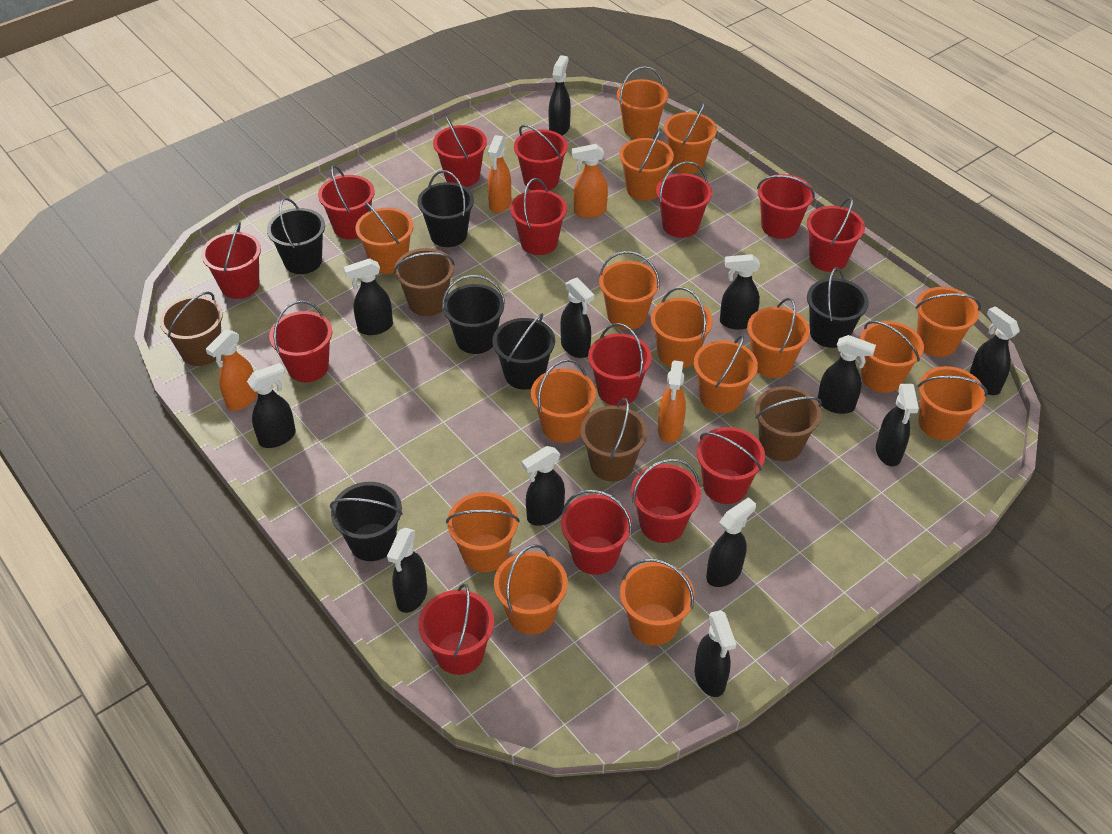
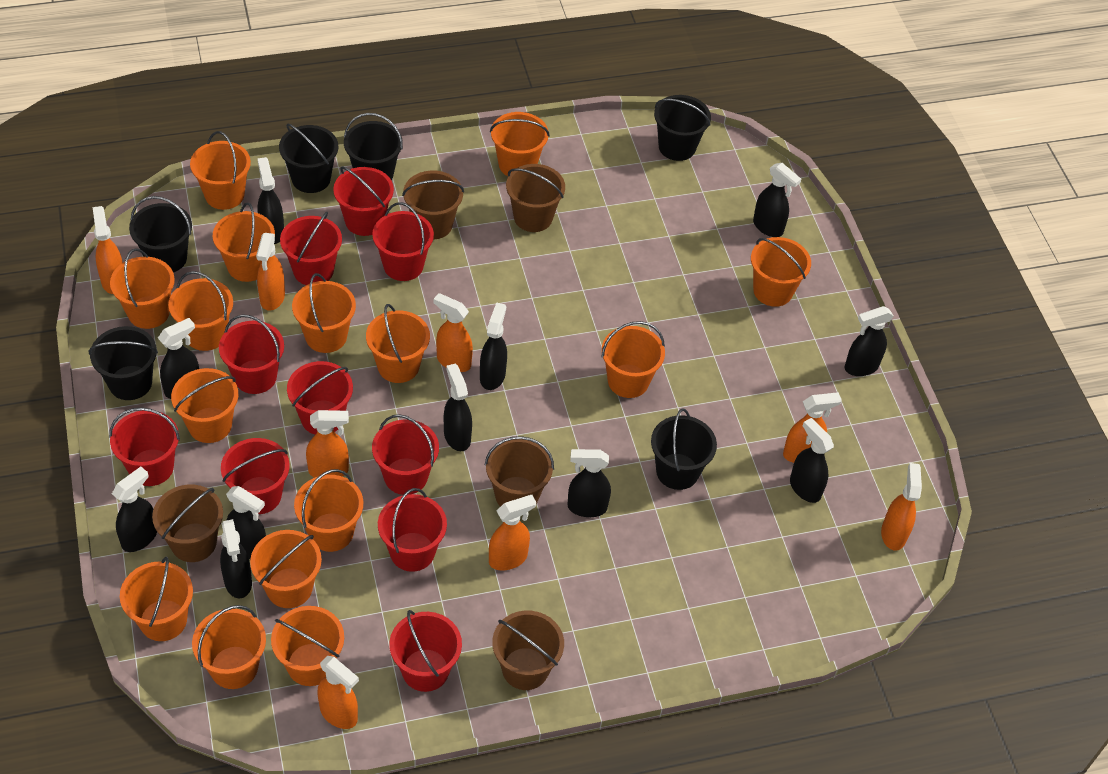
black spray bottle: 12 -> 11
brown bucket: 4 -> 5
orange spray bottle: 4 -> 8
red bucket: 14 -> 10

